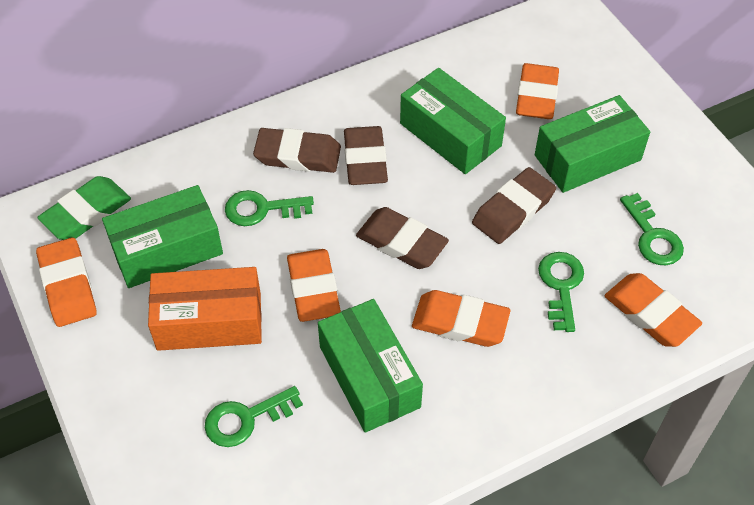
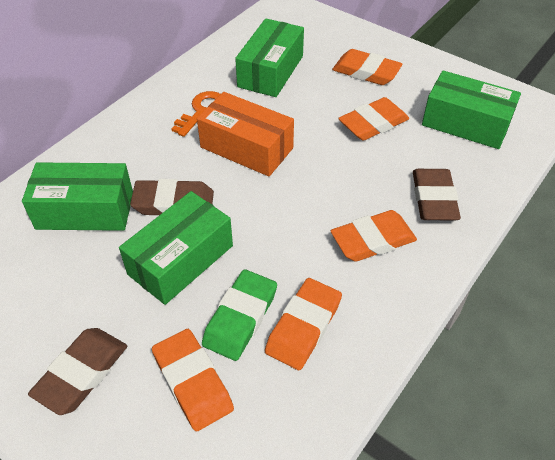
brown eraser: 4 -> 3
green key: 4 -> 0
orange key: 0 -> 1

